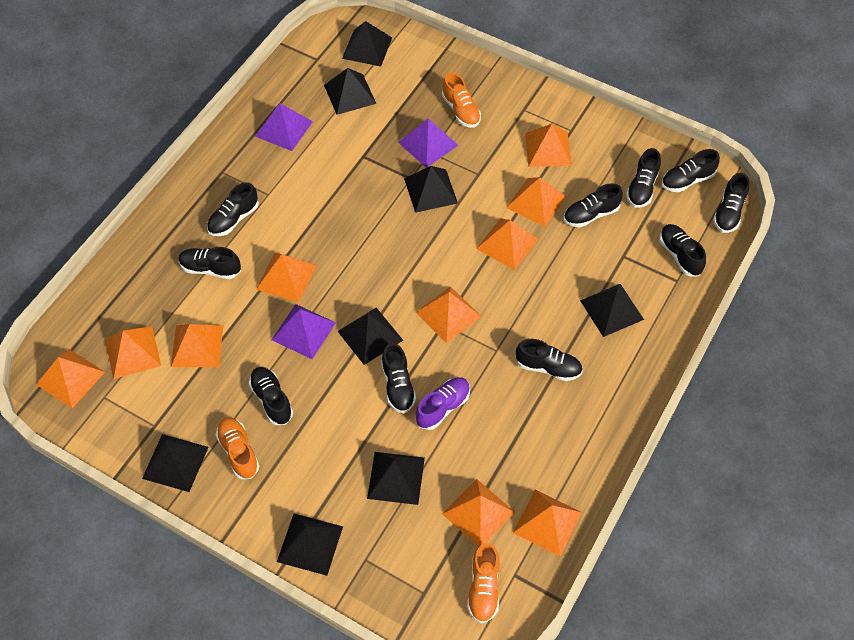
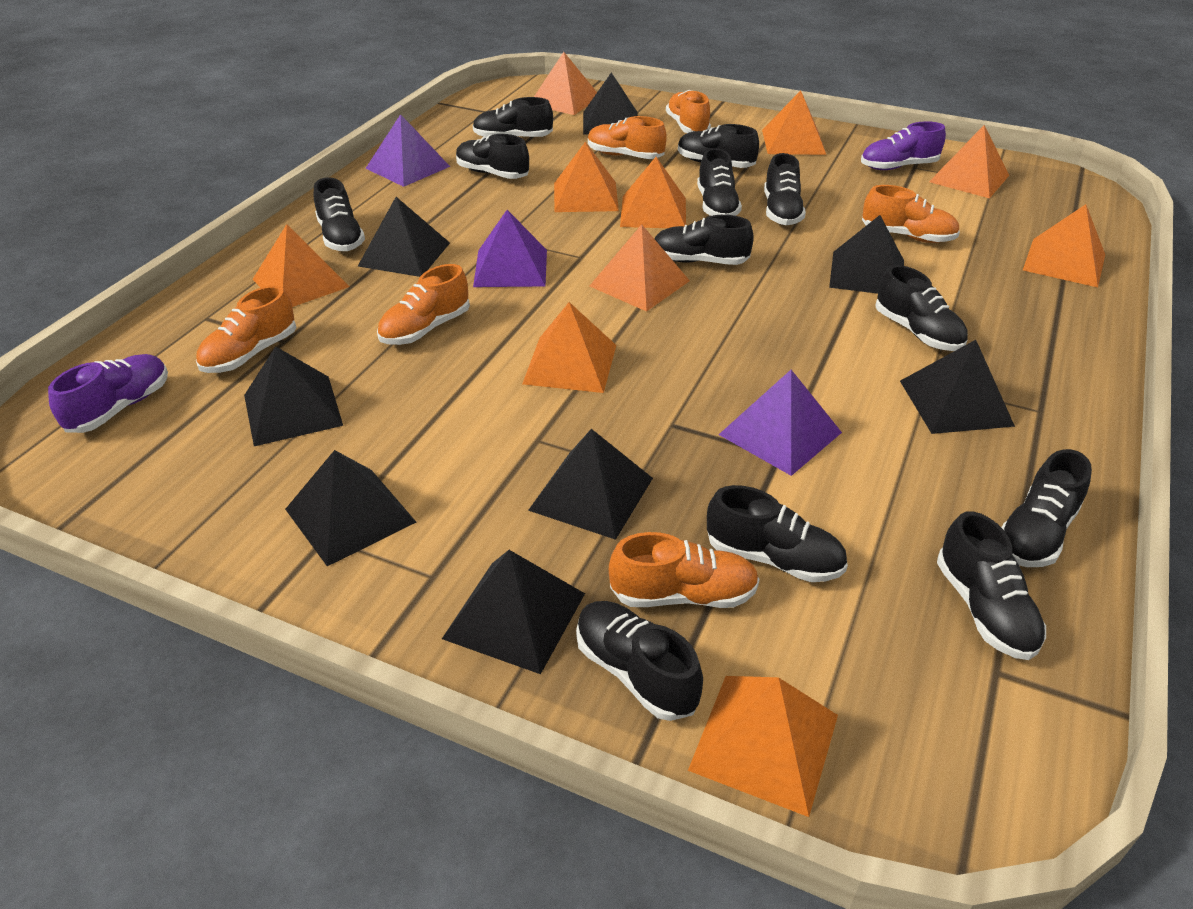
black shoe: 10 -> 12
orange shoe: 3 -> 6
purple shoe: 1 -> 2

